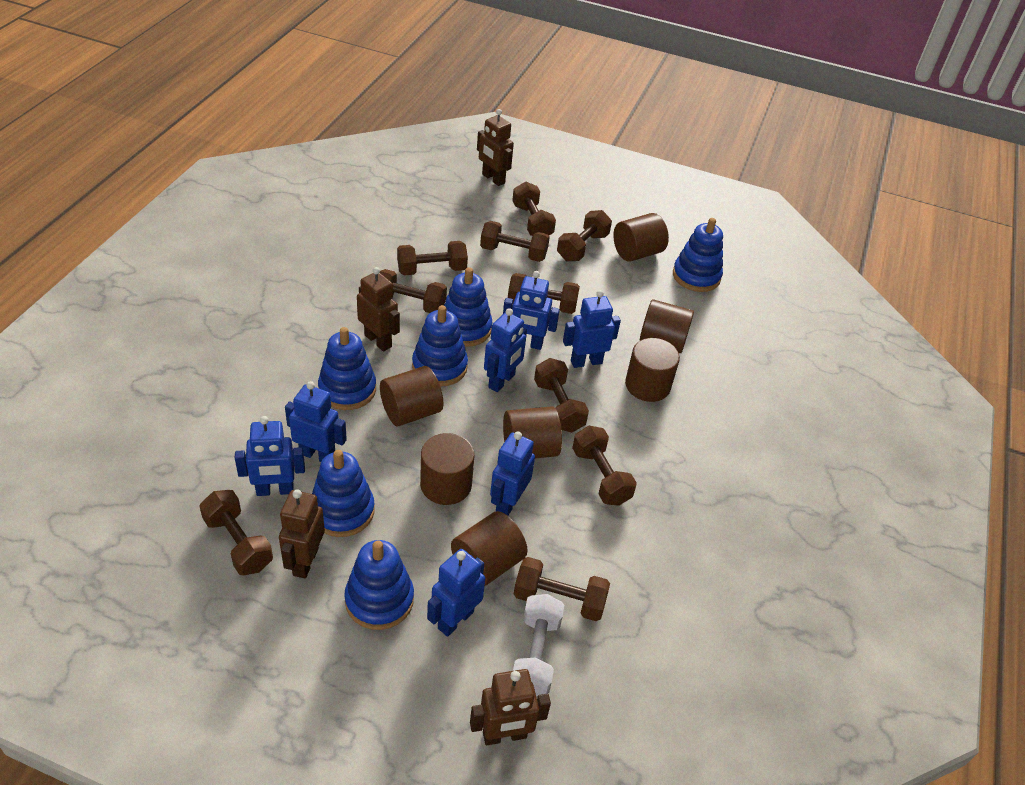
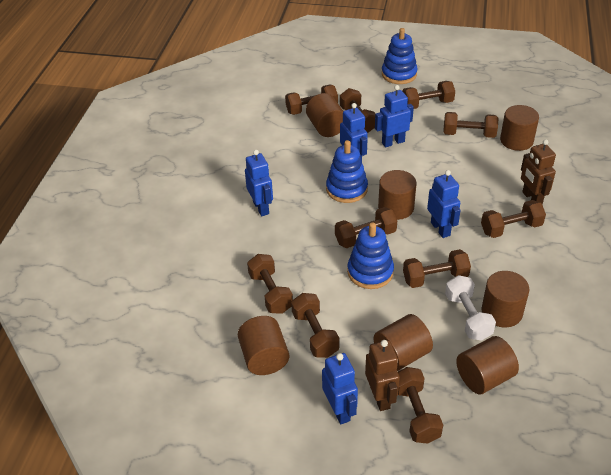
blue robot: 7 -> 5
blue stacking toy: 6 -> 3
brown robot: 4 -> 2

